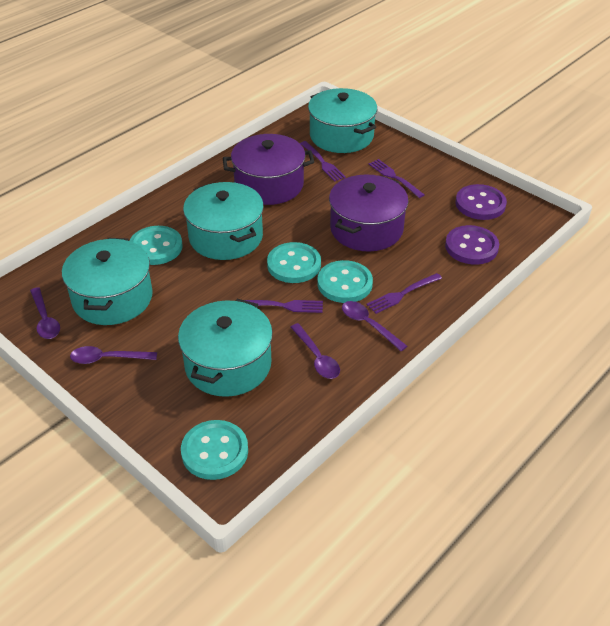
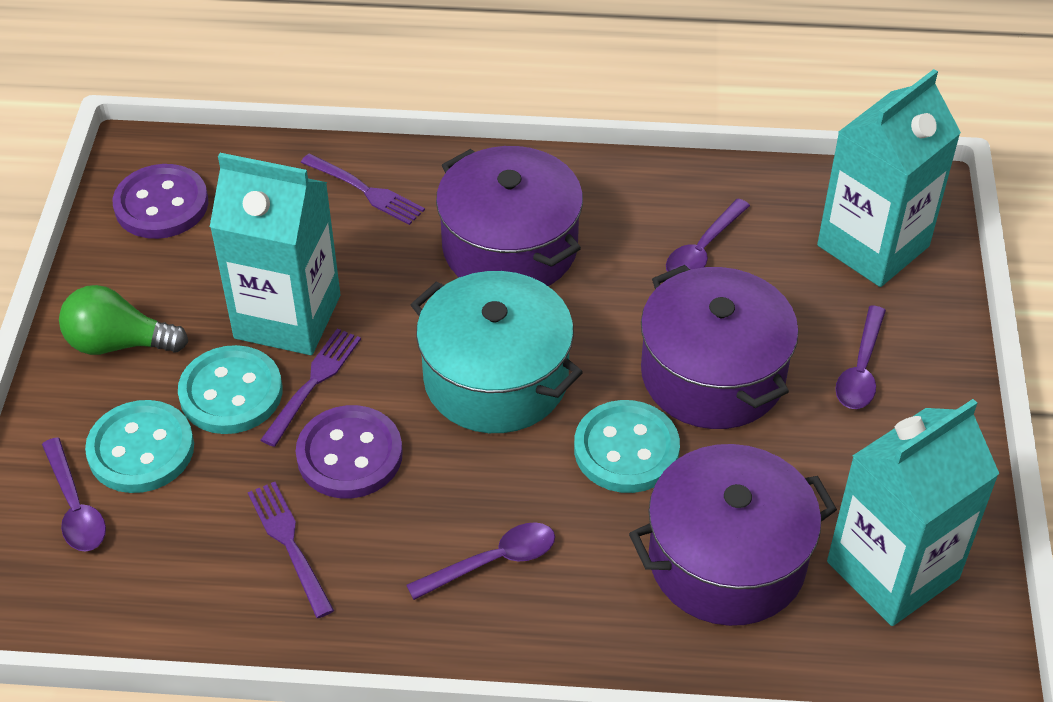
green light bulb: 0 -> 1
purple fork: 4 -> 3
purple pot: 2 -> 3
turquoise button: 4 -> 3
turquoise carton: 0 -> 3
turquoise pot: 4 -> 1

